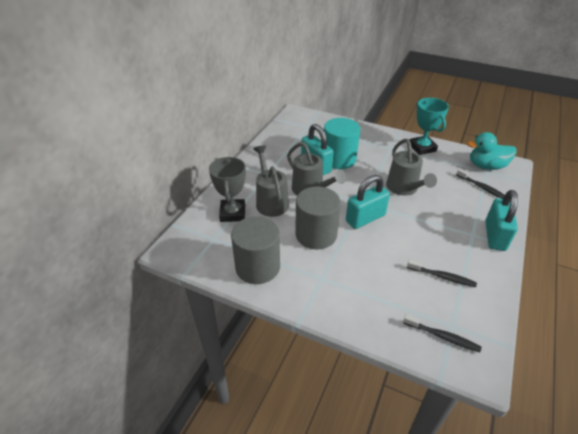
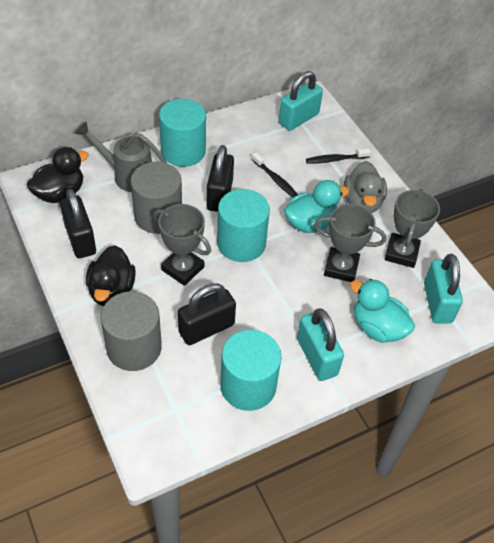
black duck: 0 -> 2
black padlock: 0 -> 3
black toothbrush: 3 -> 2
grey duck: 0 -> 1
grey trophy: 1 -> 3
grey watering can: 3 -> 1
turquoise cylinder: 1 -> 3
turquoise duck: 1 -> 2
turquoise trophy: 1 -> 0

